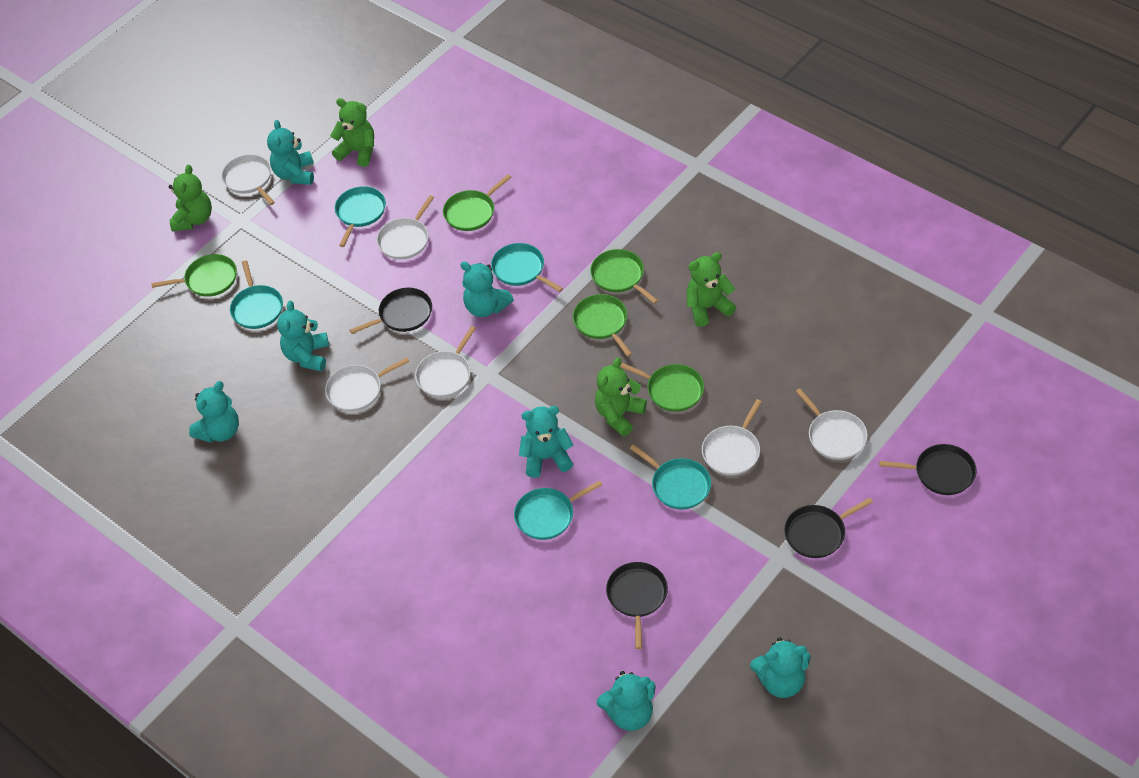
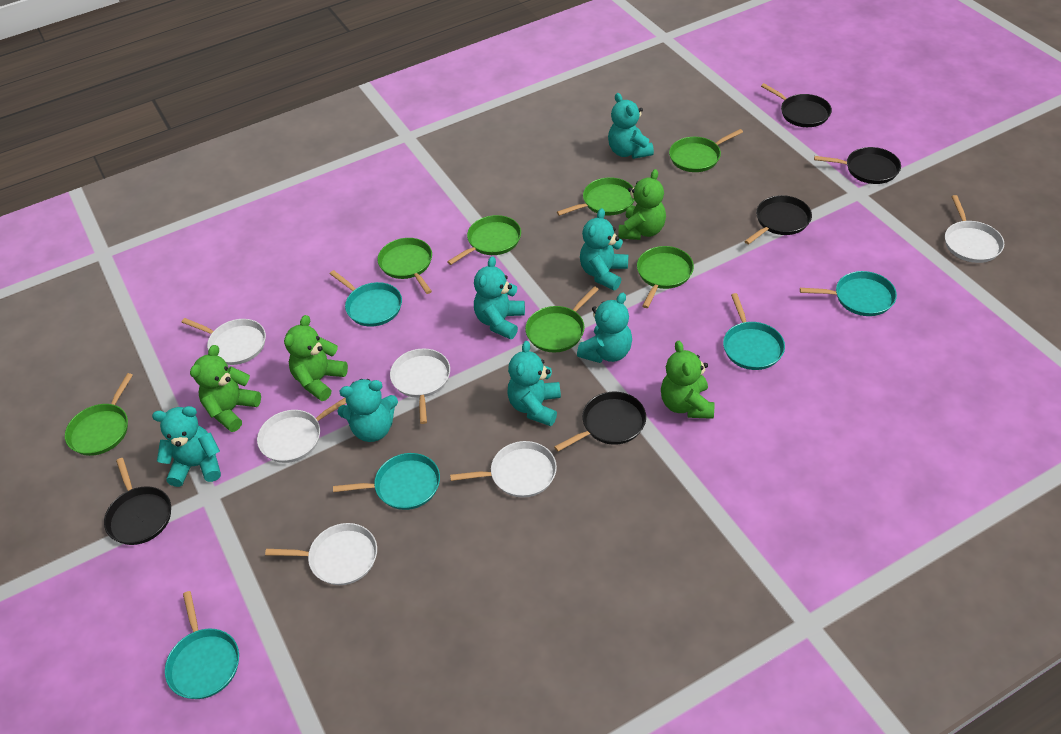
black pan: 4 -> 5
green pan: 5 -> 7

